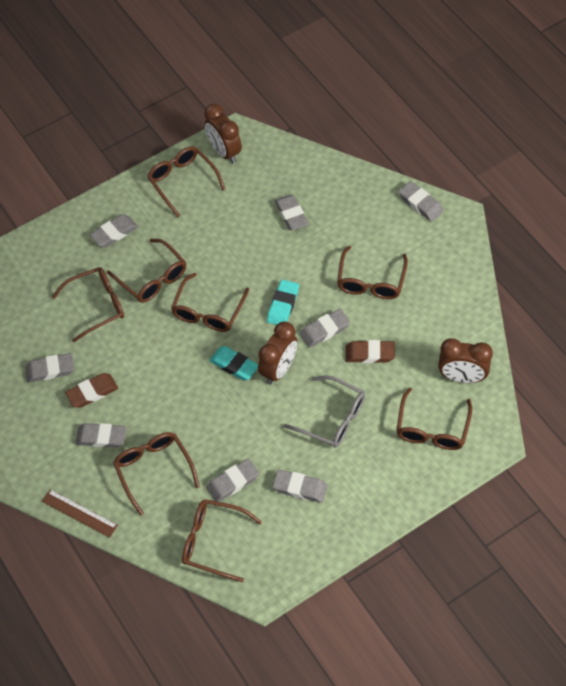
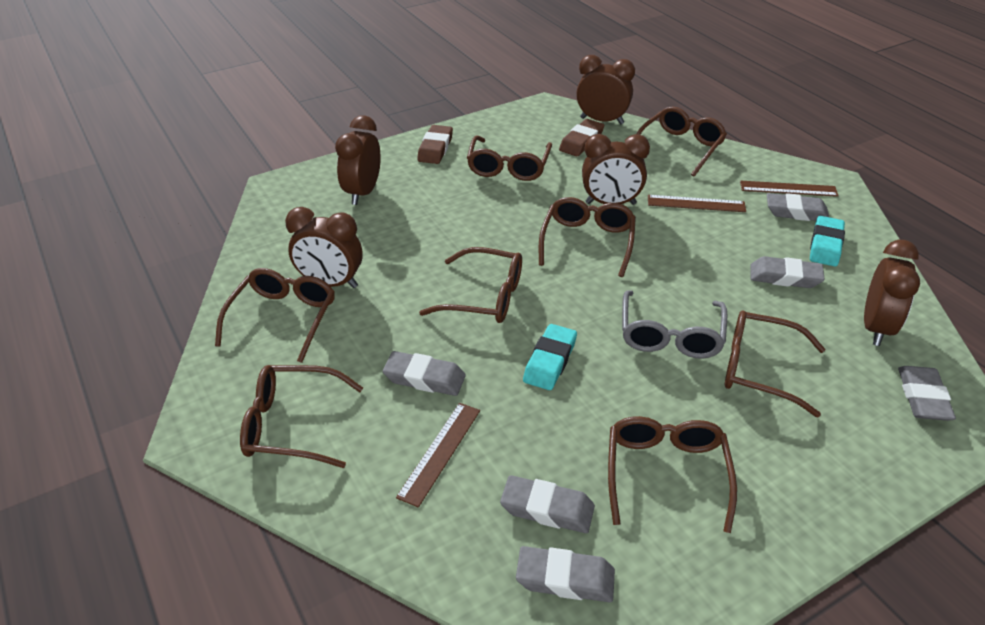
brown clock: 3 -> 5
brown ruler: 1 -> 3
grey eraser: 8 -> 6

